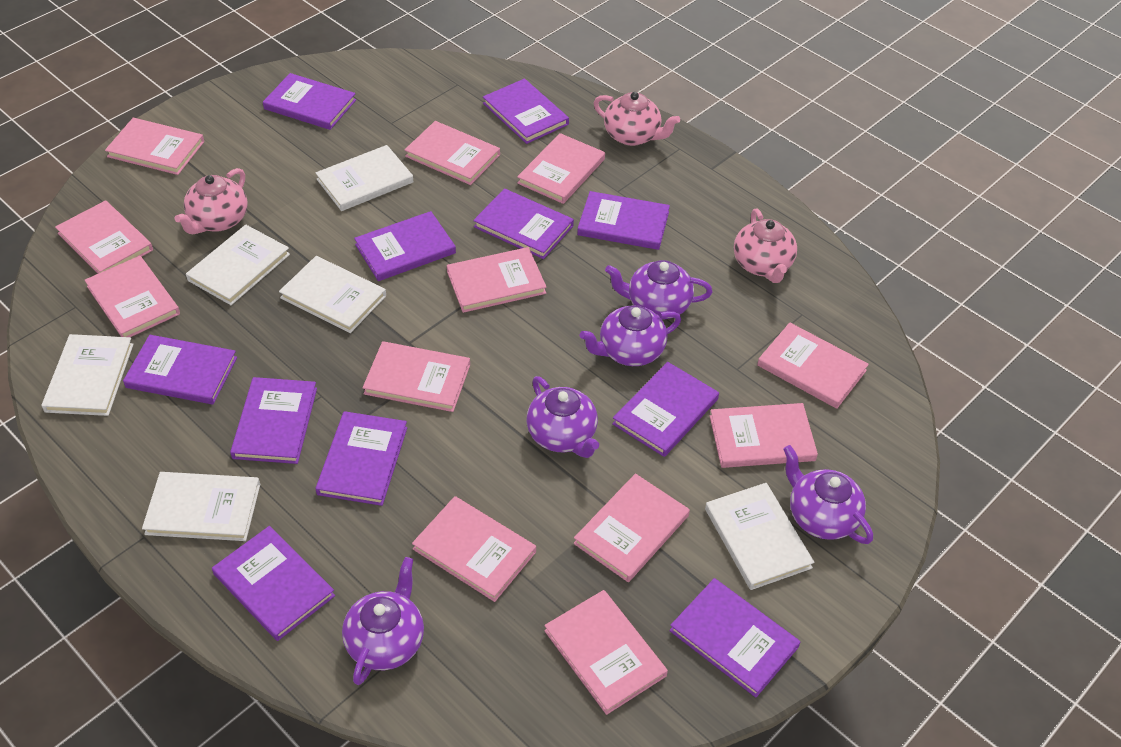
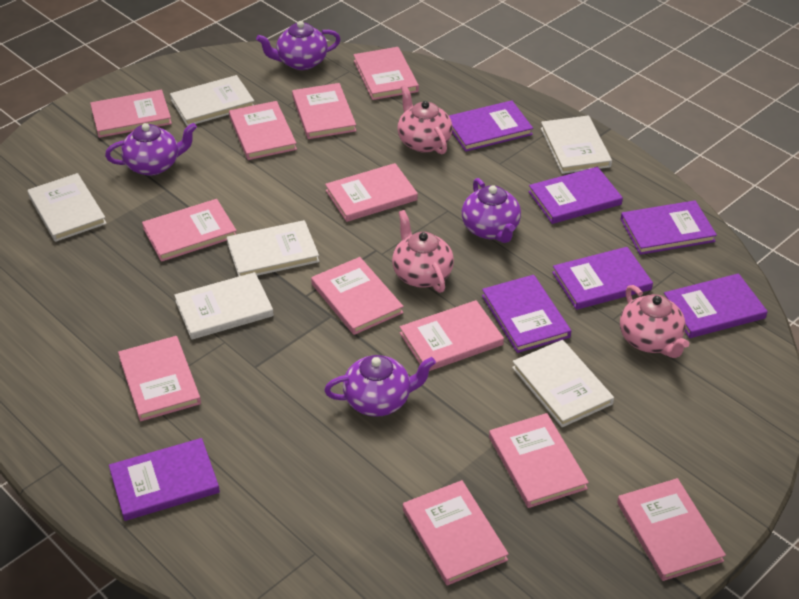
purple book: 11 -> 7
purple teapot: 5 -> 4

